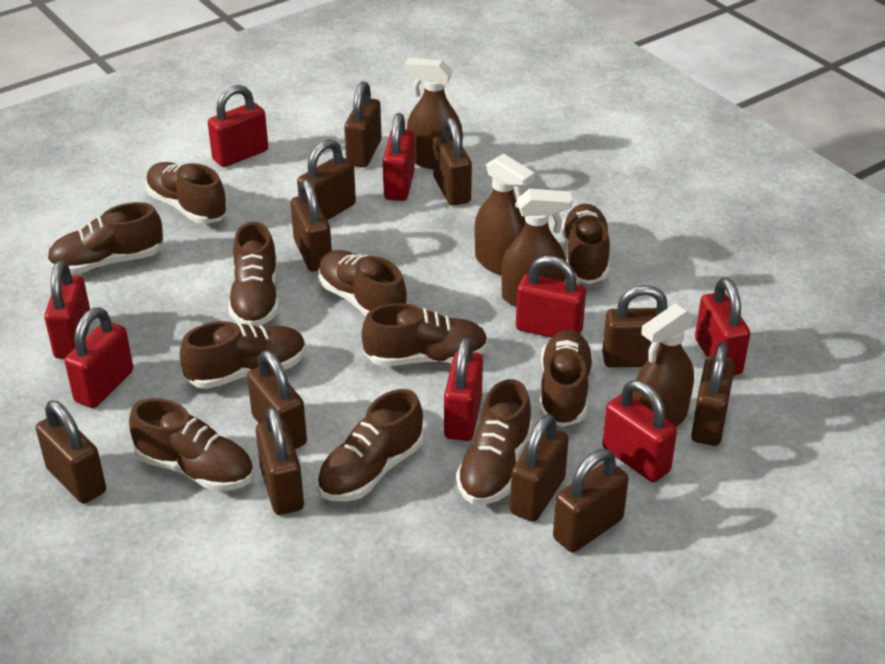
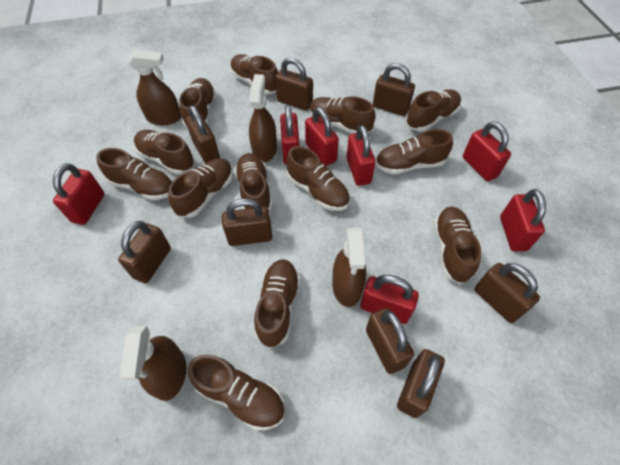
brown padlock: 11 -> 8
brown shoe: 11 -> 13
red padlock: 8 -> 7

